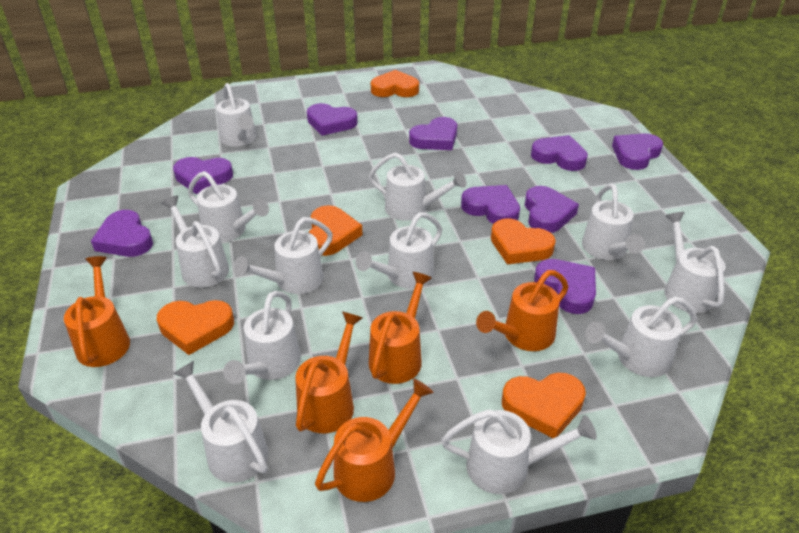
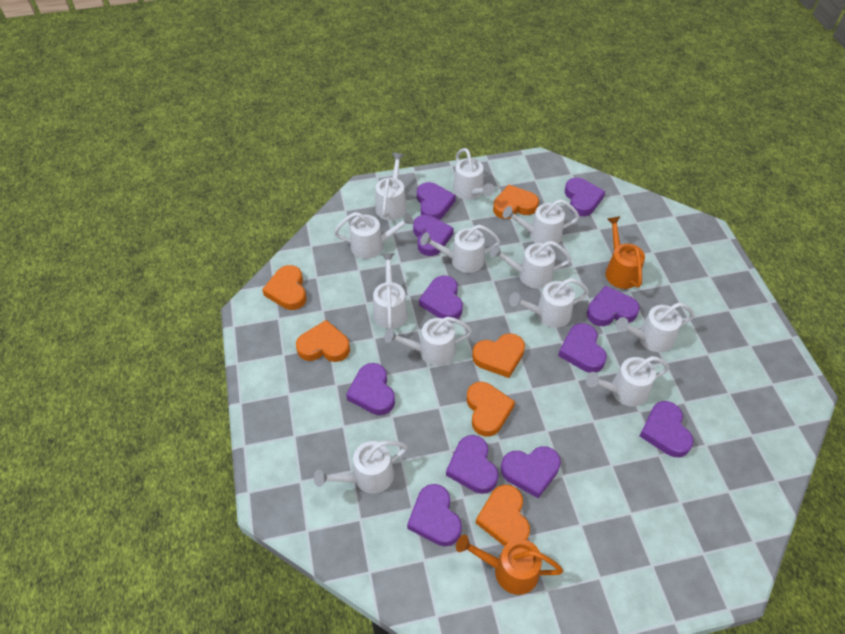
orange heart: 5 -> 6
orange watering can: 5 -> 2
purple heart: 9 -> 11

